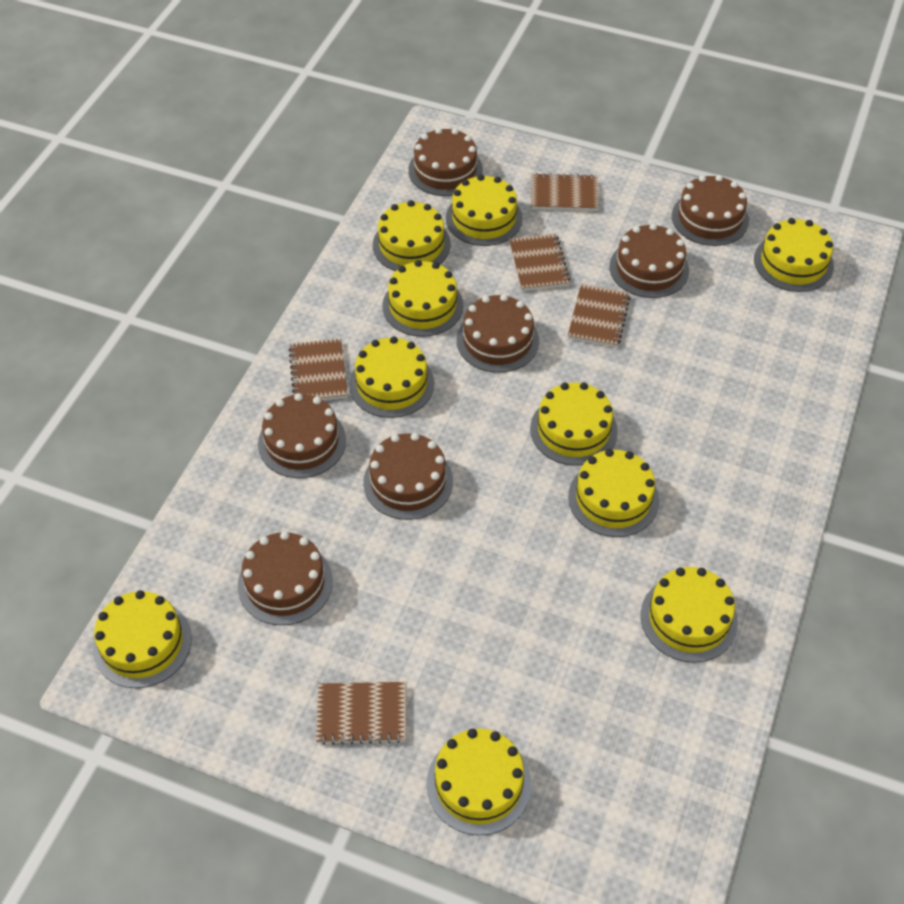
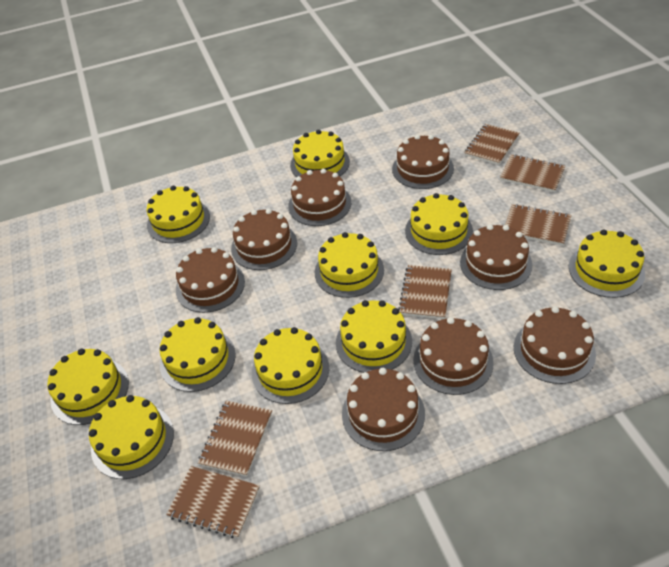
brown cake: 7 -> 8
brown notebook: 5 -> 6

